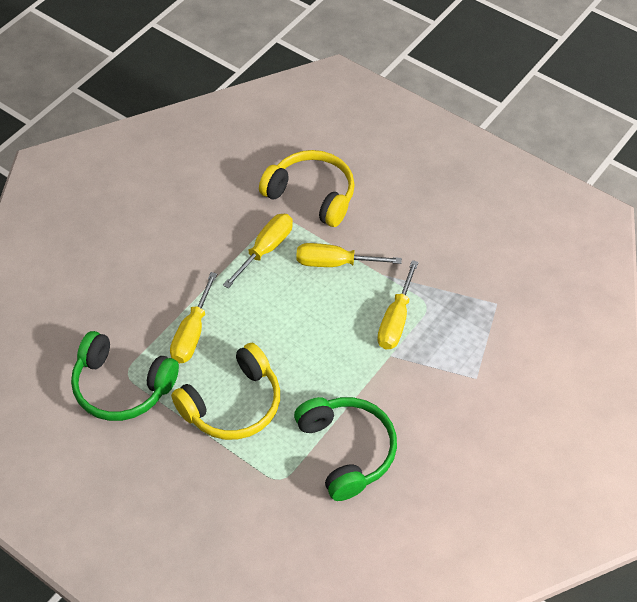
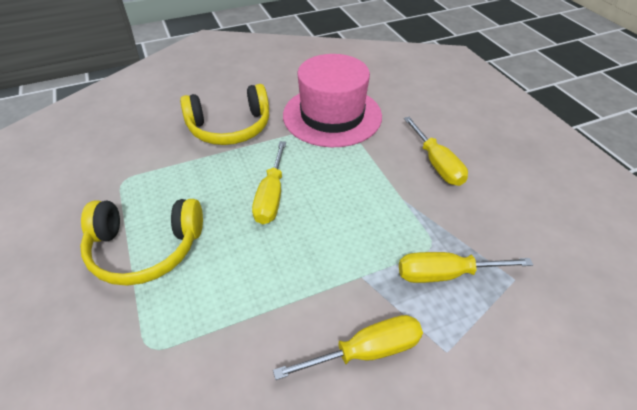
green headphones: 2 -> 0
pink hat: 0 -> 1

